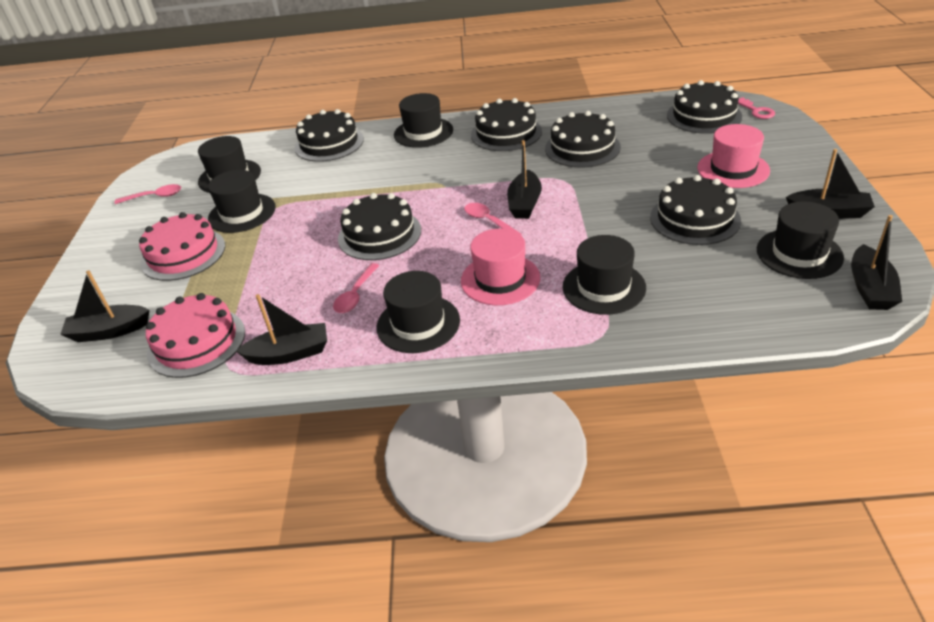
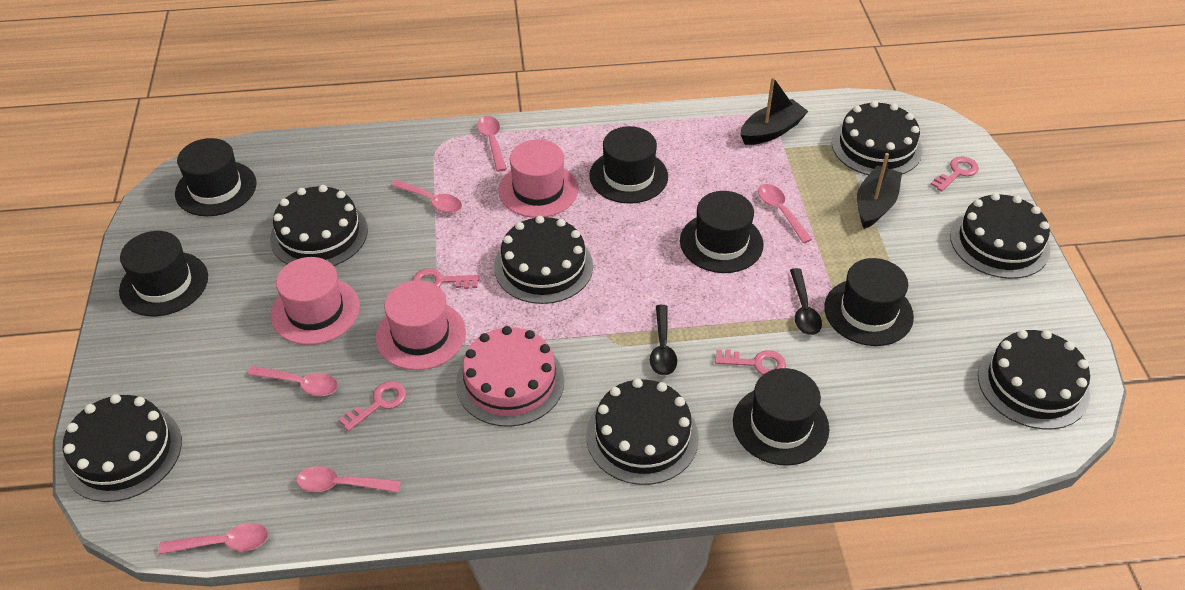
black boat: 5 -> 2
black cake: 6 -> 7
black spoon: 0 -> 2
pink cake: 2 -> 1
pink hat: 2 -> 3
pink key: 1 -> 4
pink spoon: 3 -> 6

